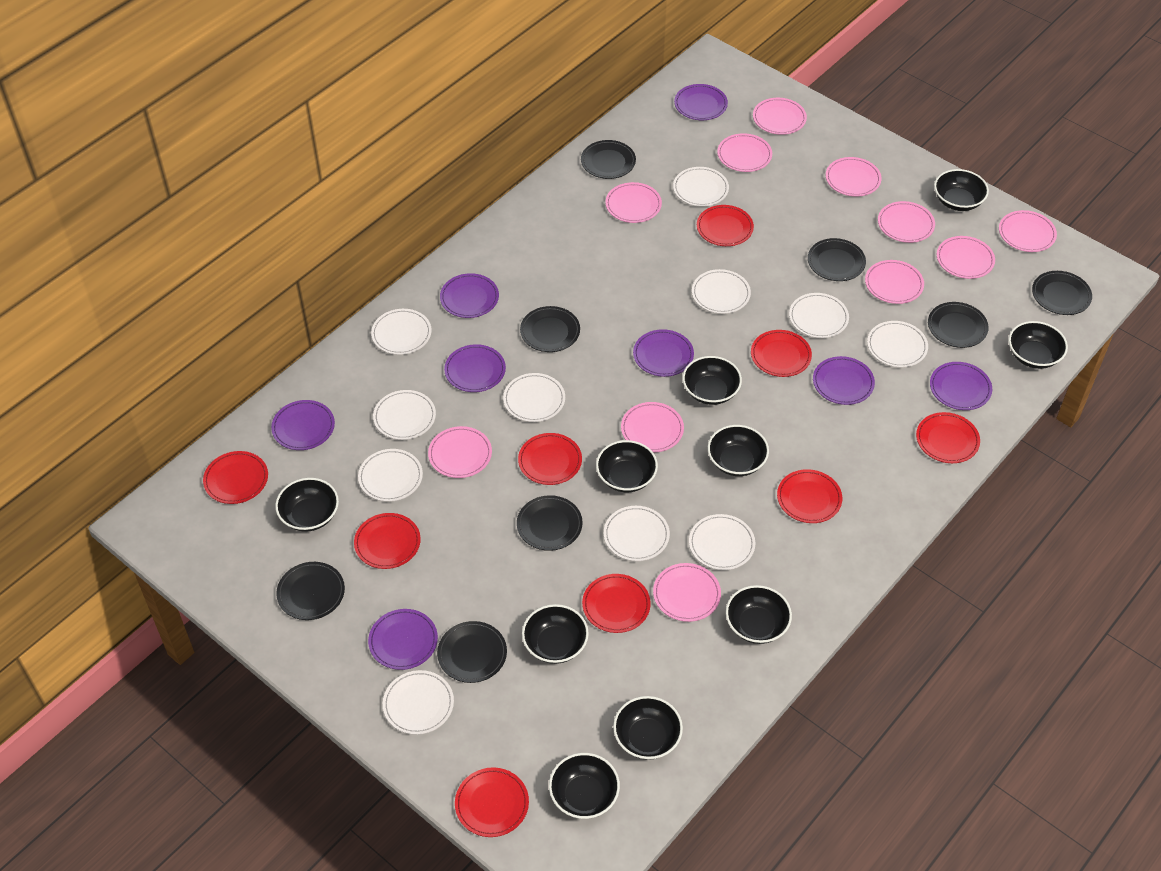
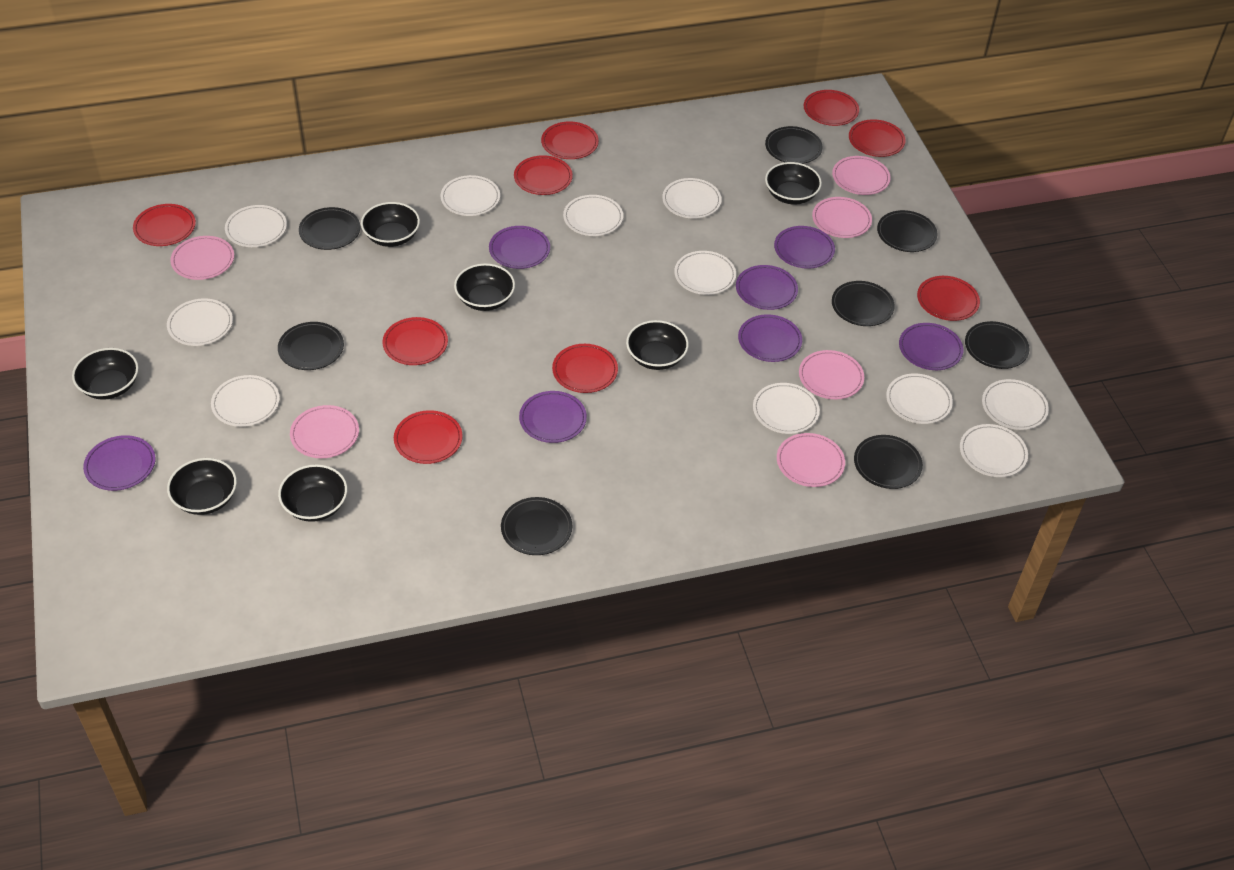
black bowl: 10 -> 7
pink plate: 11 -> 6
purple plate: 8 -> 7

